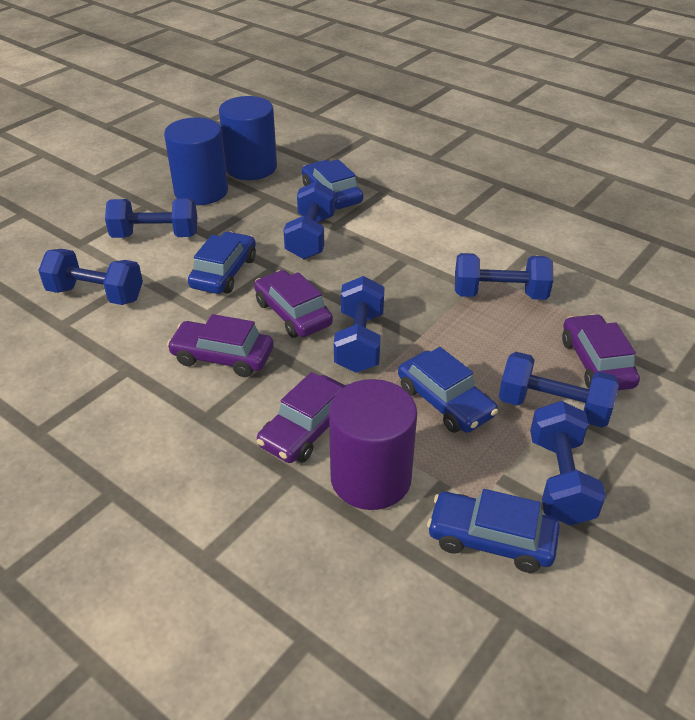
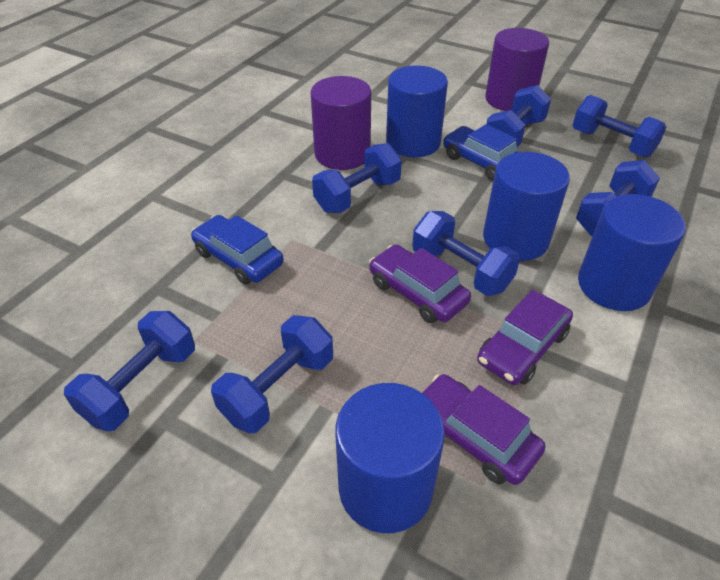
blue car: 4 -> 2
blue cylinder: 2 -> 4
purple car: 4 -> 3
purple cylinder: 1 -> 2

